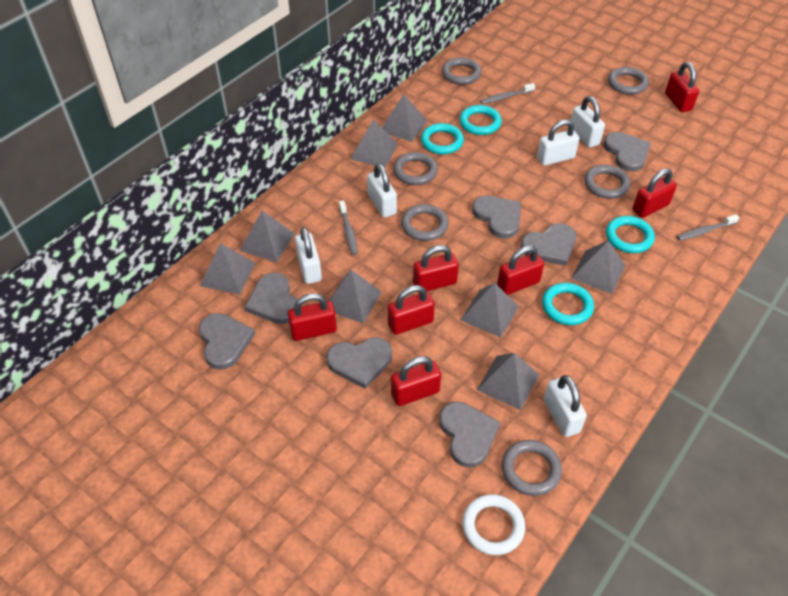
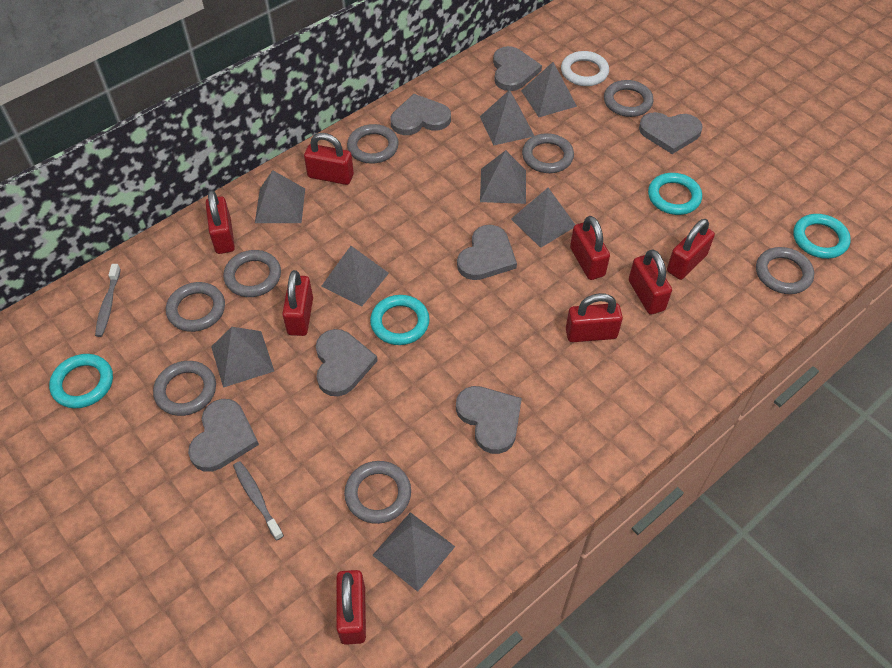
grey ring: 6 -> 8
grey toothbrush: 3 -> 2
red padlock: 7 -> 8
white padlock: 5 -> 0

